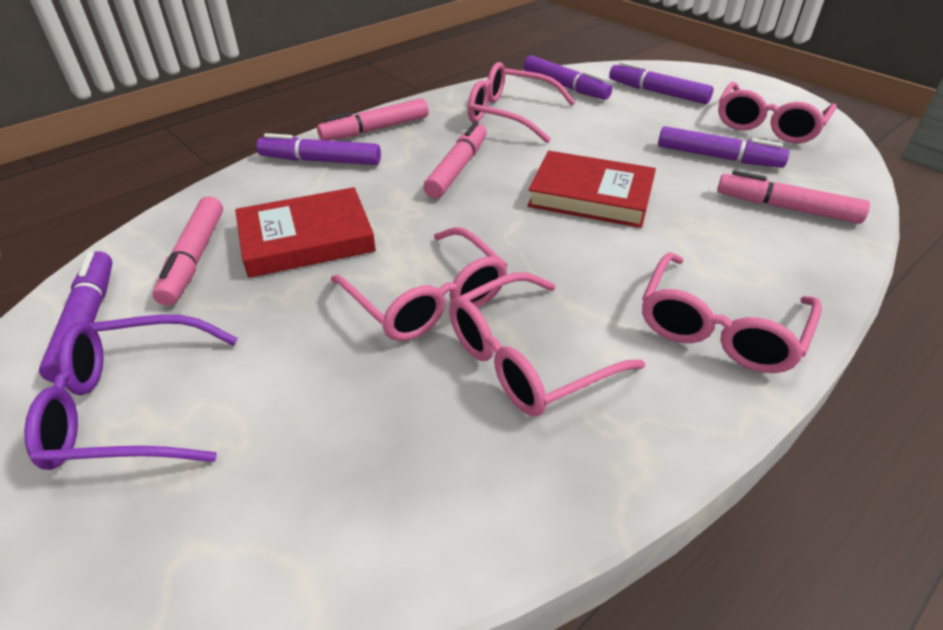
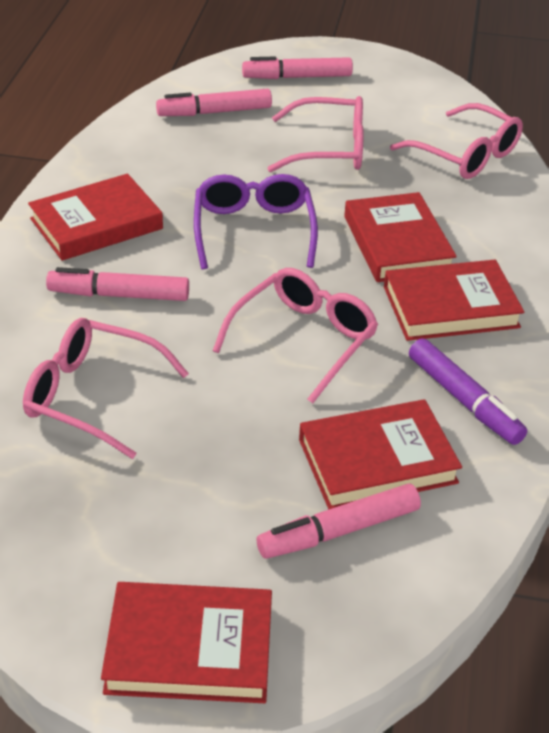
pink glasses: 5 -> 4
purple marker: 5 -> 1
red book: 2 -> 5

